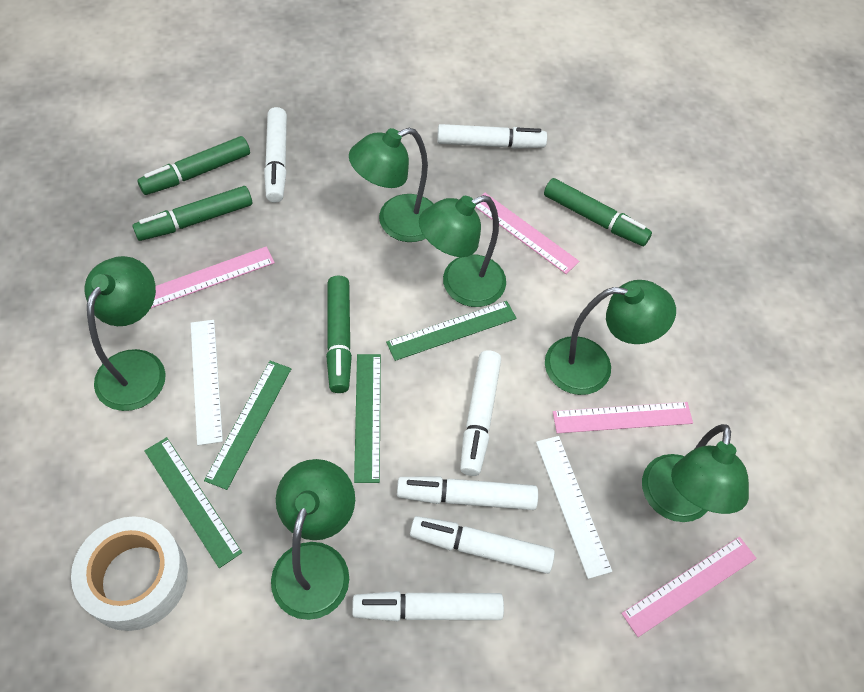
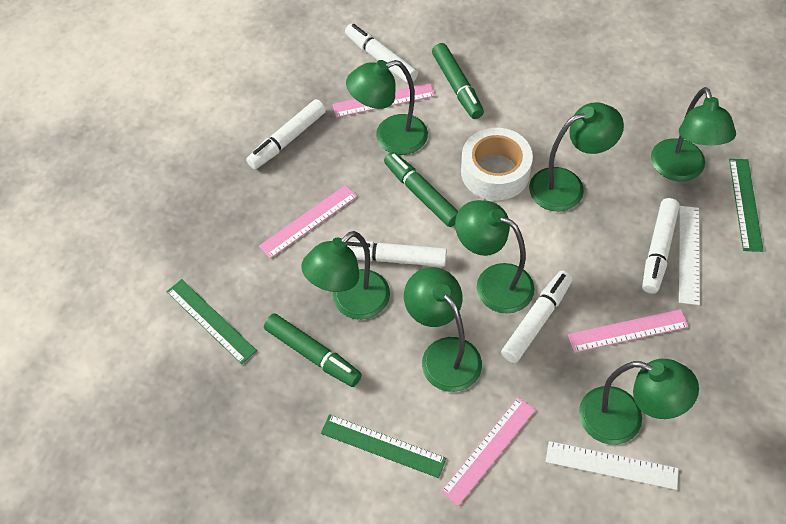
green lamp: 6 -> 7
green marker: 4 -> 3
green ruler: 4 -> 3
white marker: 6 -> 5

